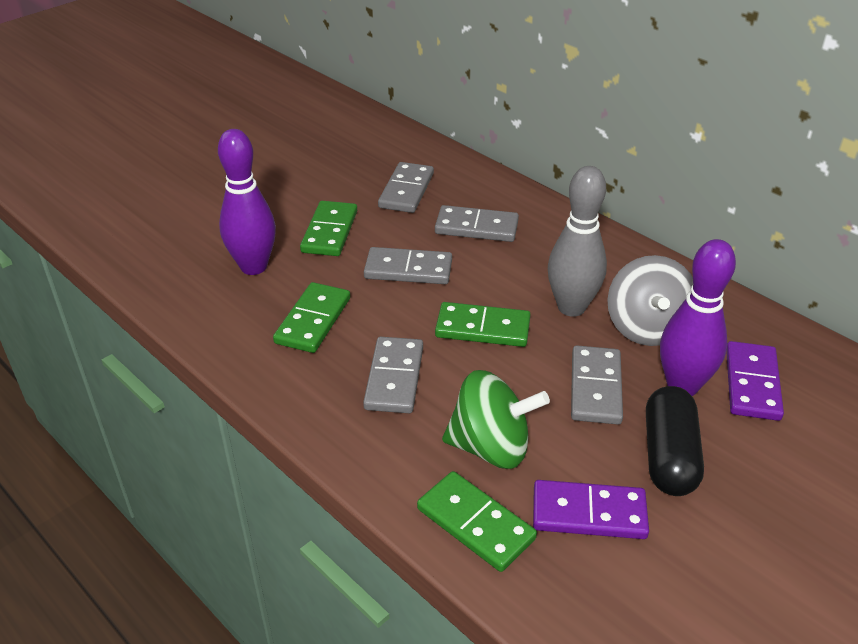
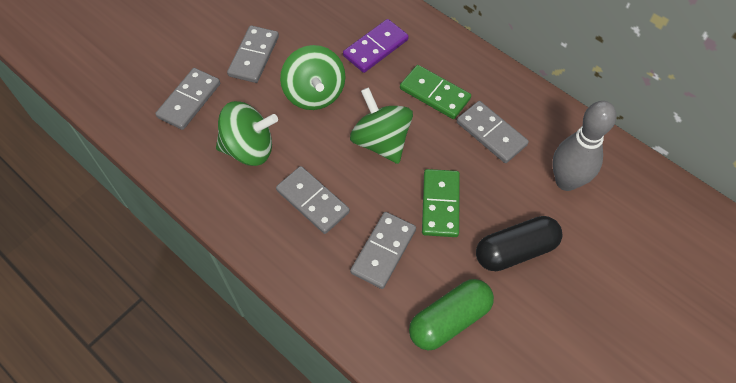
green capsule: 0 -> 1
green domino: 4 -> 2
green spinning top: 1 -> 3
grey spinning top: 1 -> 0
purple bowling pin: 2 -> 0
purple domino: 2 -> 1

